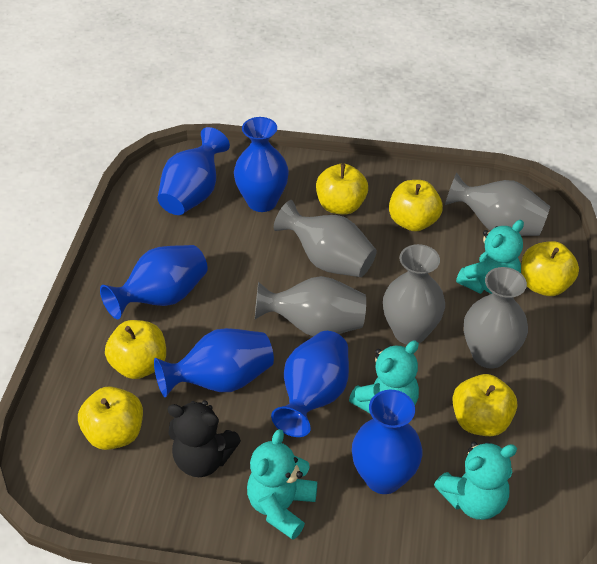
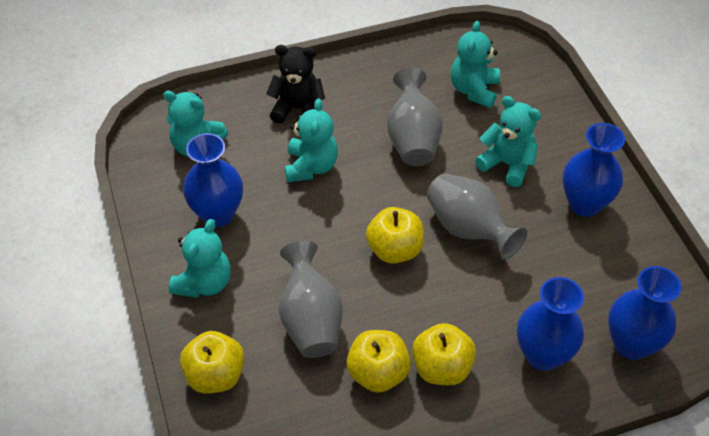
blue vase: 6 -> 4
grey vase: 5 -> 3
turquoise teddy bear: 4 -> 5
yellow apple: 6 -> 4

